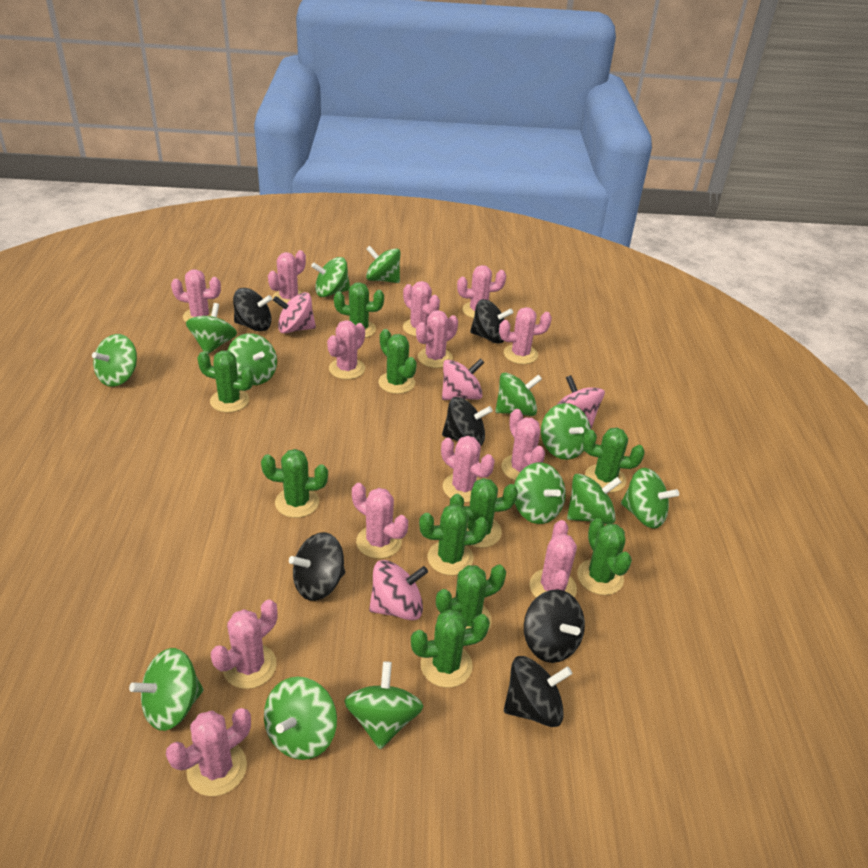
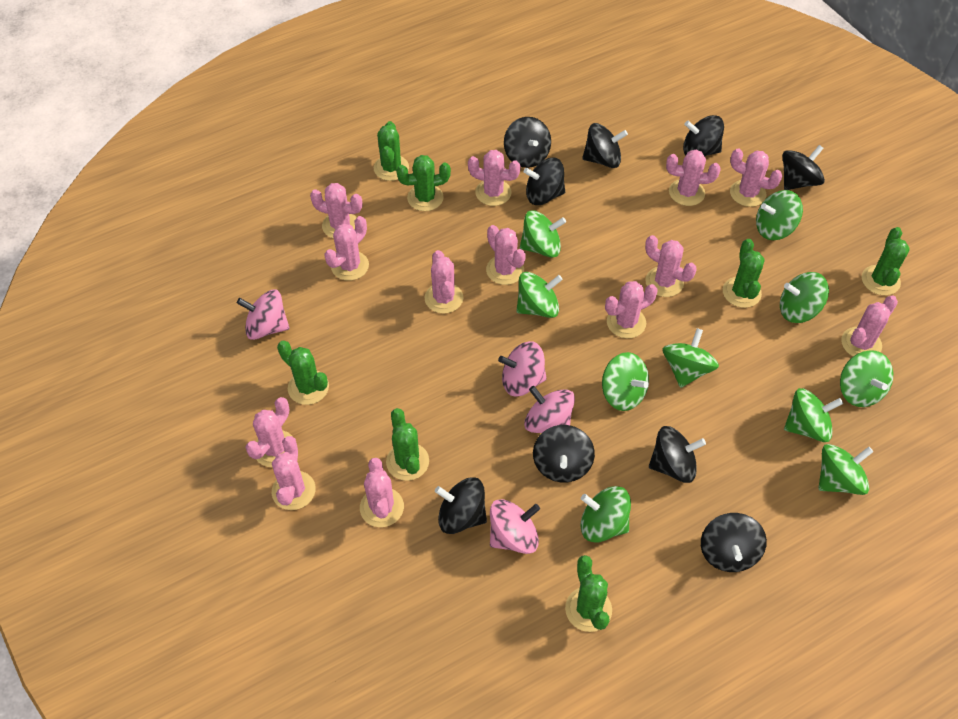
black spinning top: 6 -> 9
green cactus: 10 -> 7
green spinning top: 13 -> 10

